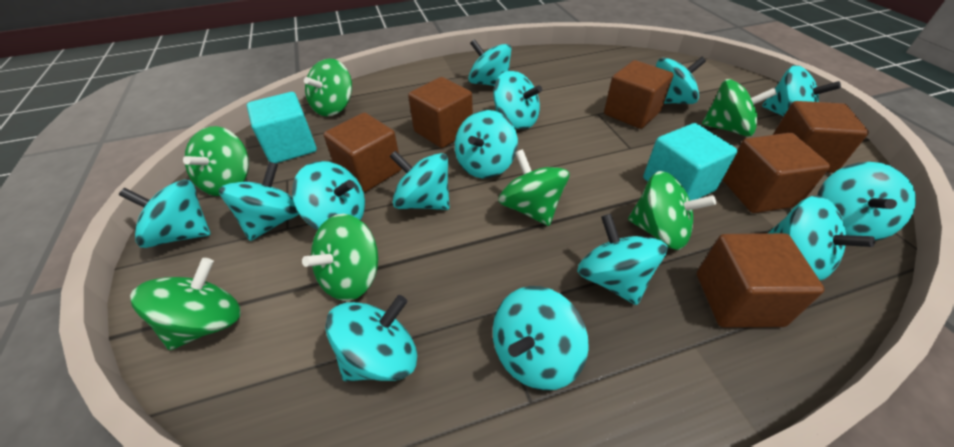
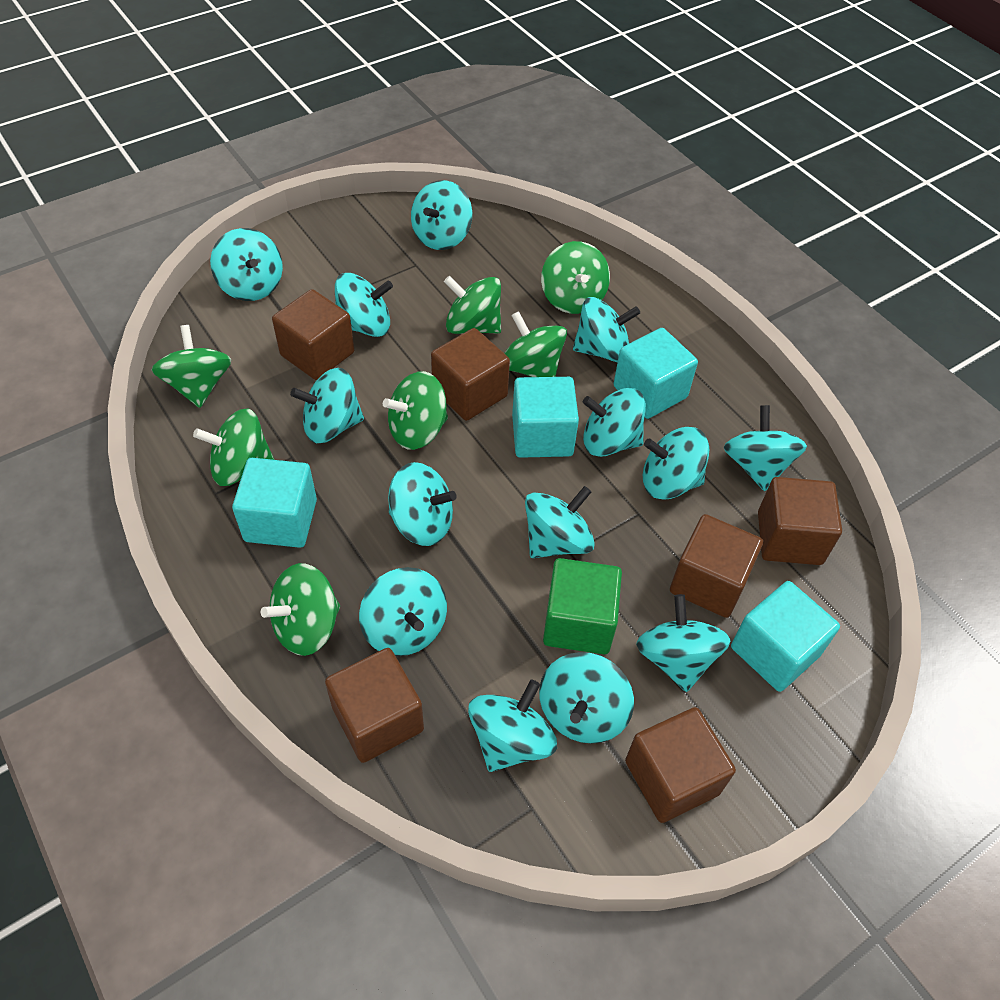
green cube: 0 -> 1
turquoise cube: 2 -> 4

